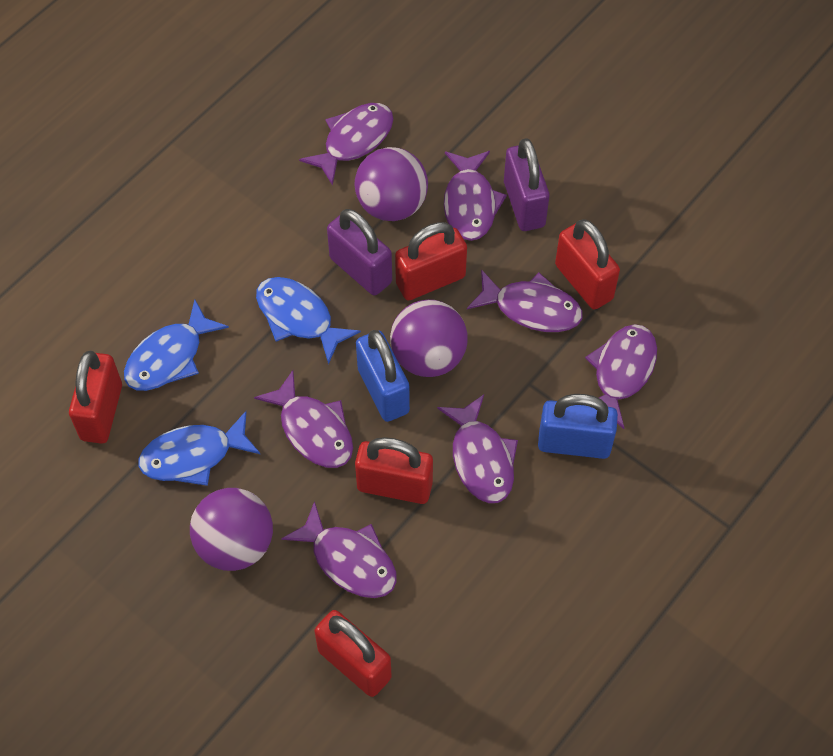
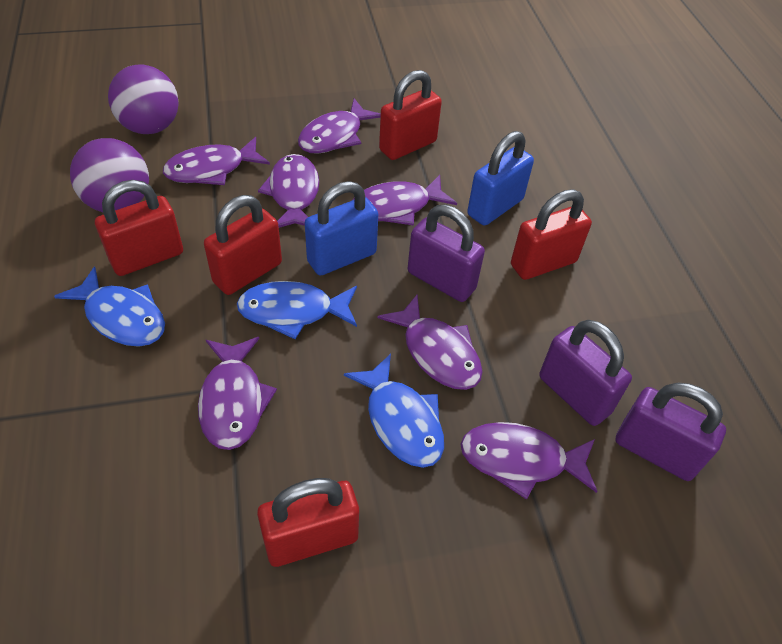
purple ball: 3 -> 2
purple padlock: 2 -> 3

